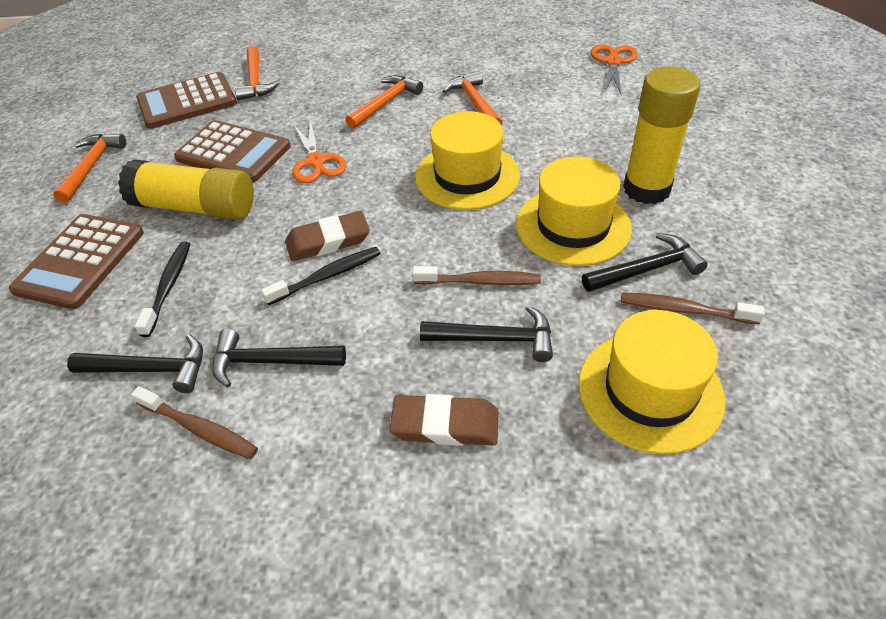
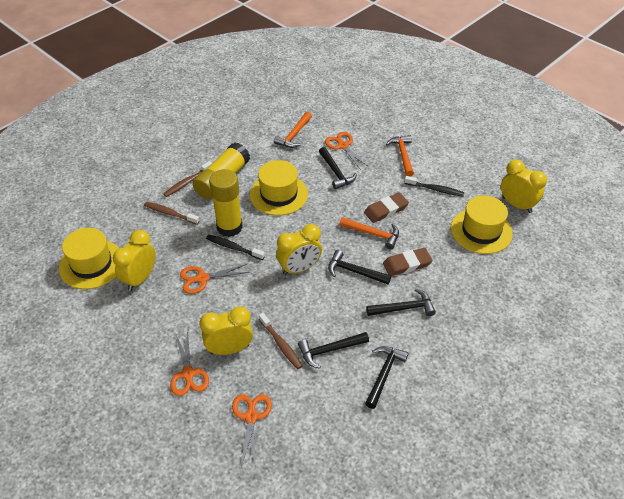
black hammer: 4 -> 5
brown calculator: 3 -> 0
orange hammer: 4 -> 3
orange scissors: 2 -> 4
yellow clock: 0 -> 4

